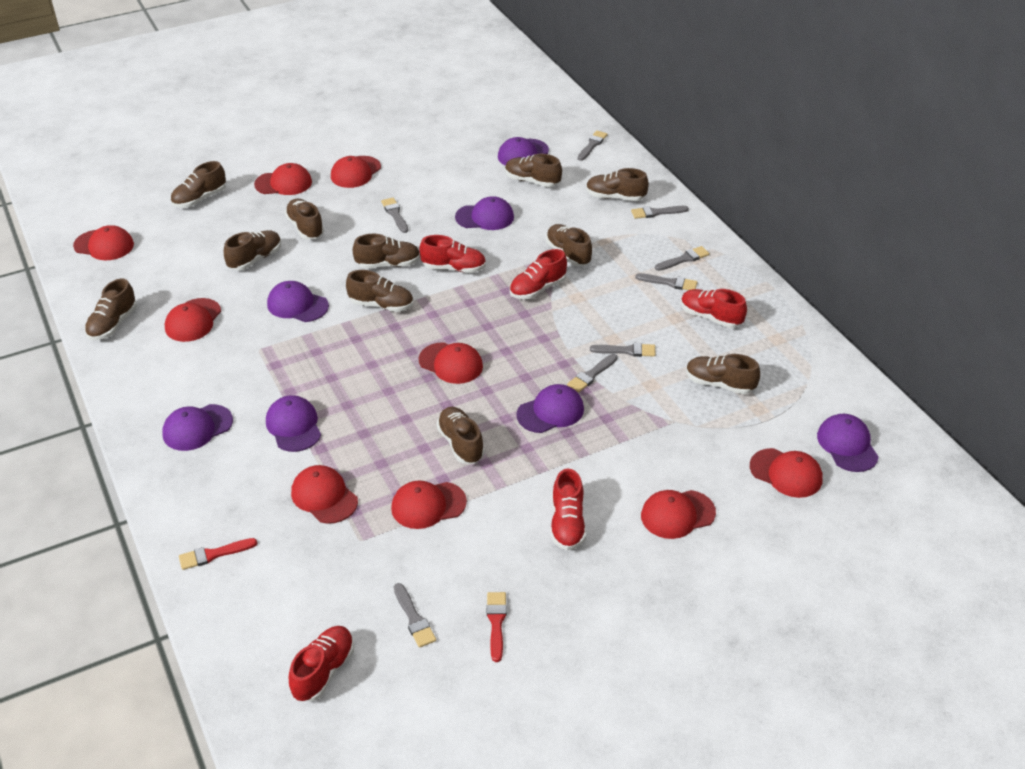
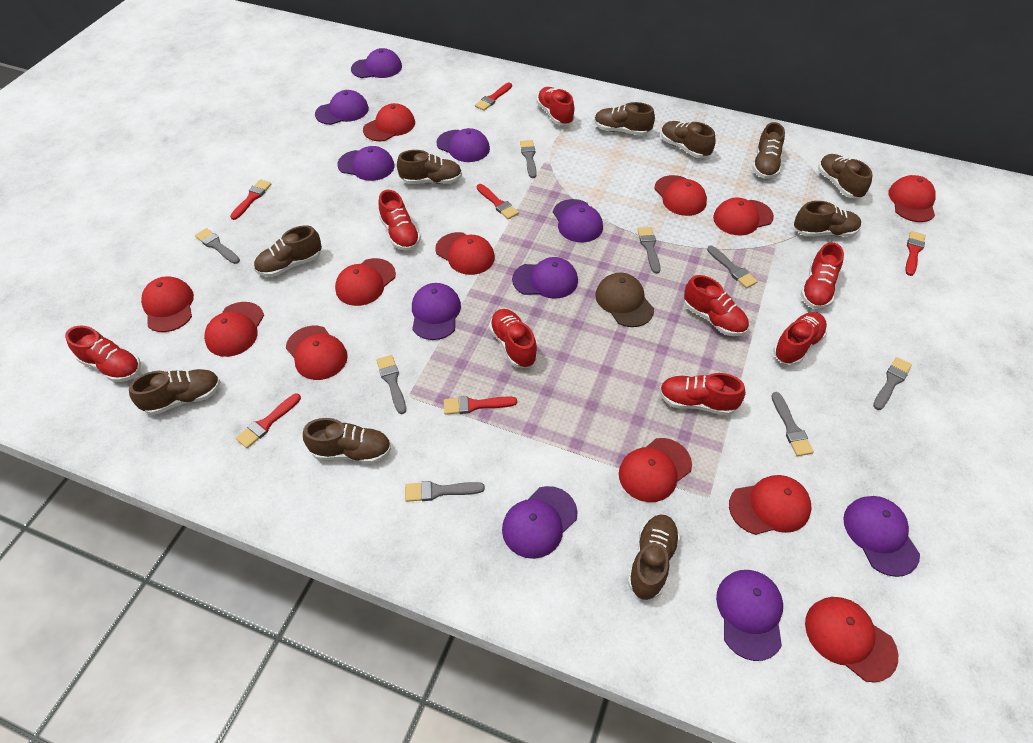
brown cap: 0 -> 1
brown shoe: 11 -> 10
purple cap: 7 -> 10
red brush: 2 -> 6
red cap: 9 -> 12
red shoe: 5 -> 8

